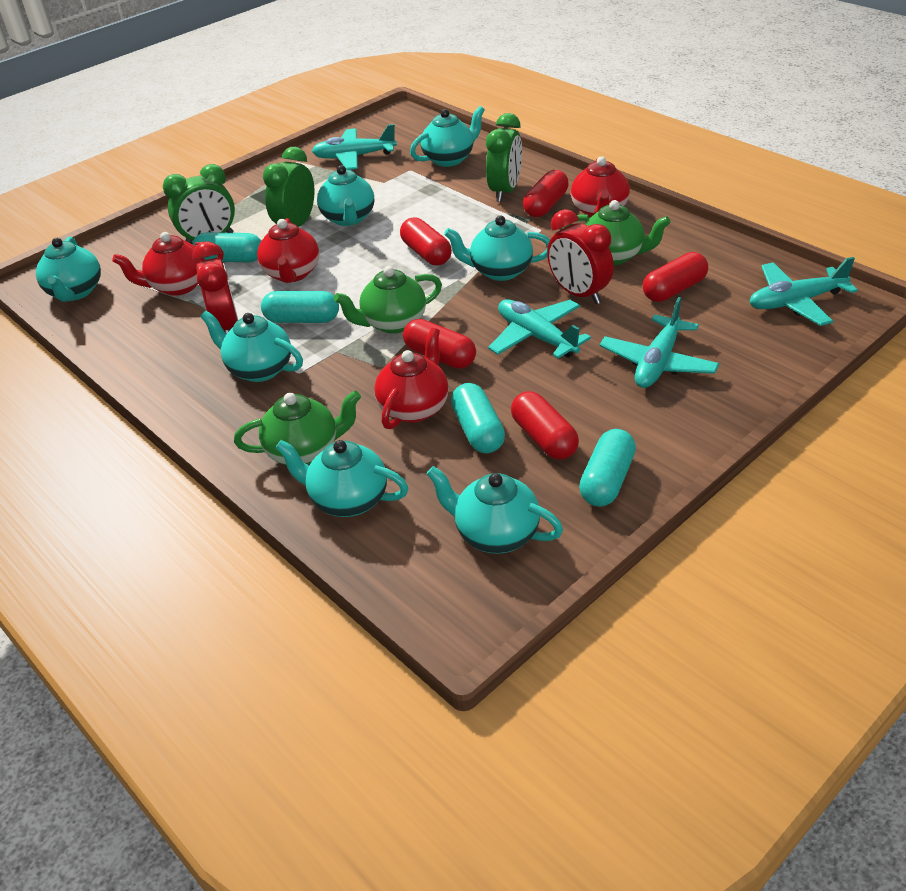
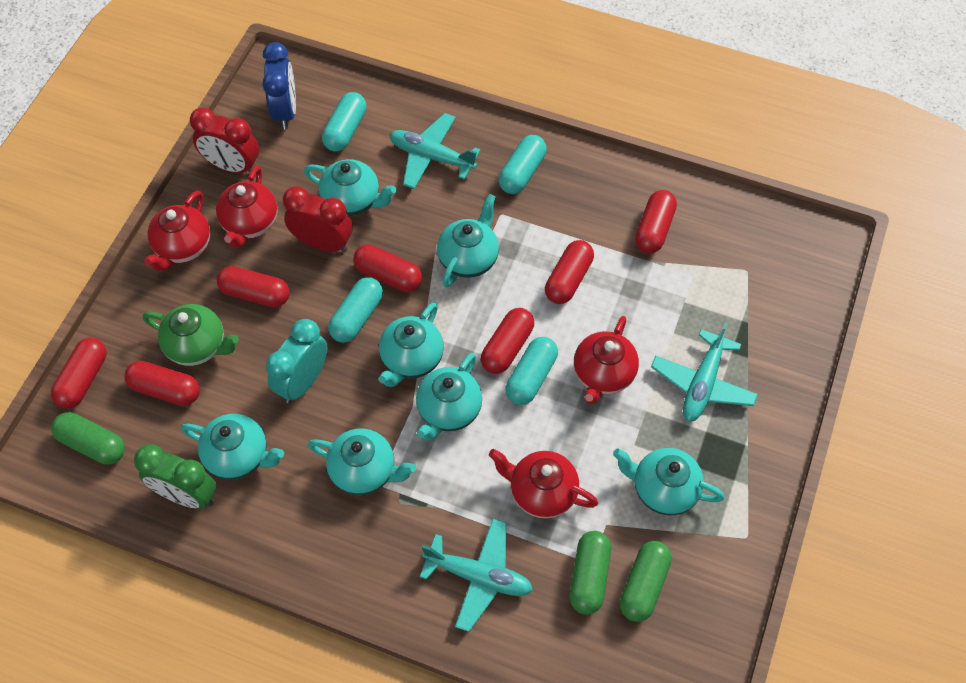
blue clock: 0 -> 1
green capsule: 0 -> 3
green clock: 3 -> 1
green teapot: 3 -> 1
red capsule: 5 -> 7
turquoise clock: 0 -> 1
turquoise plane: 4 -> 3

